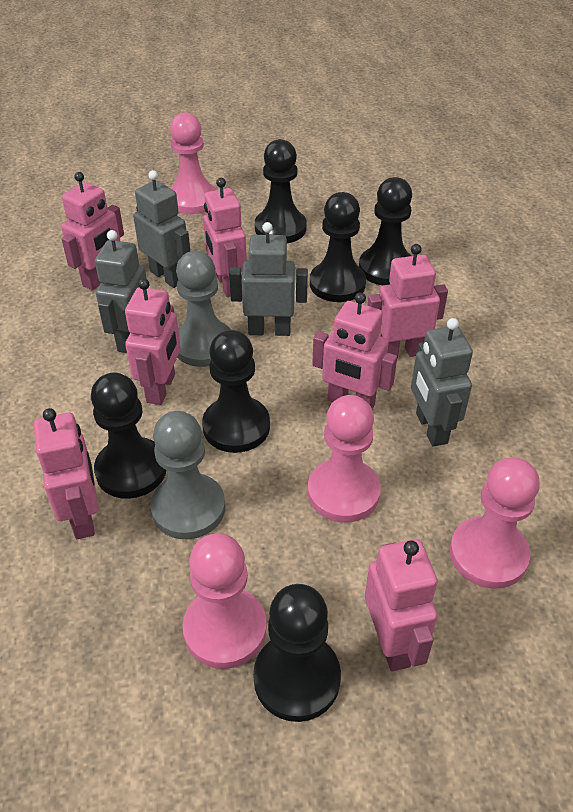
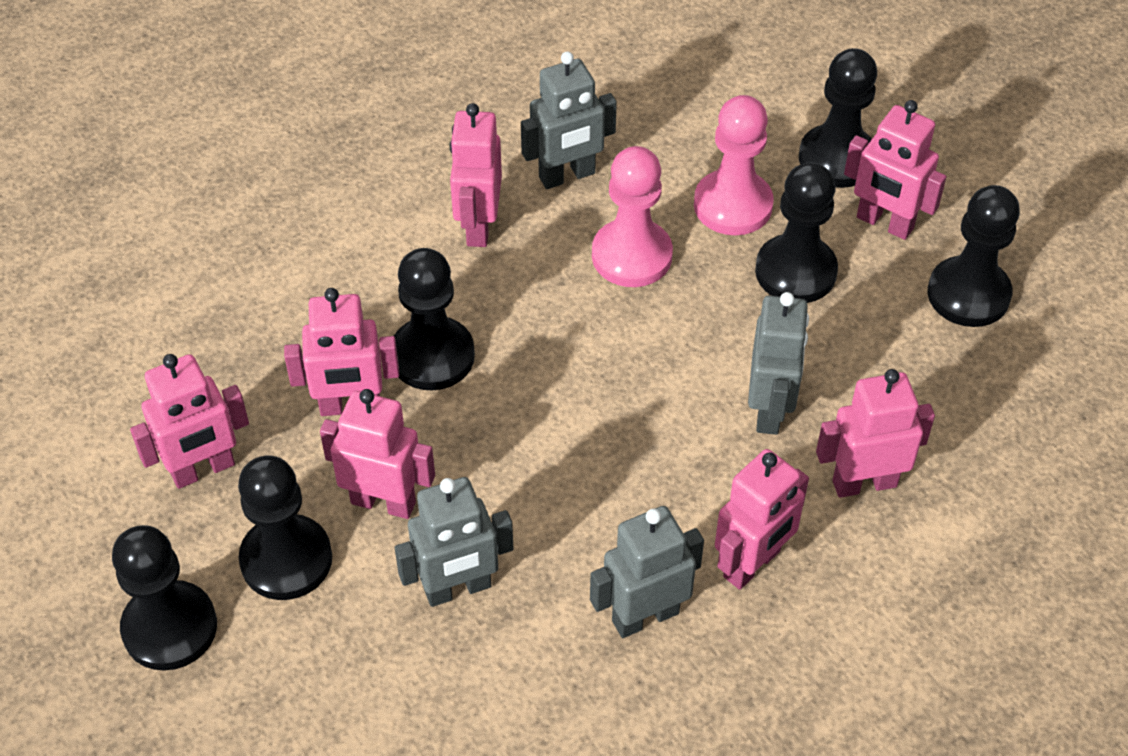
grey pawn: 2 -> 0
pink pawn: 4 -> 2

